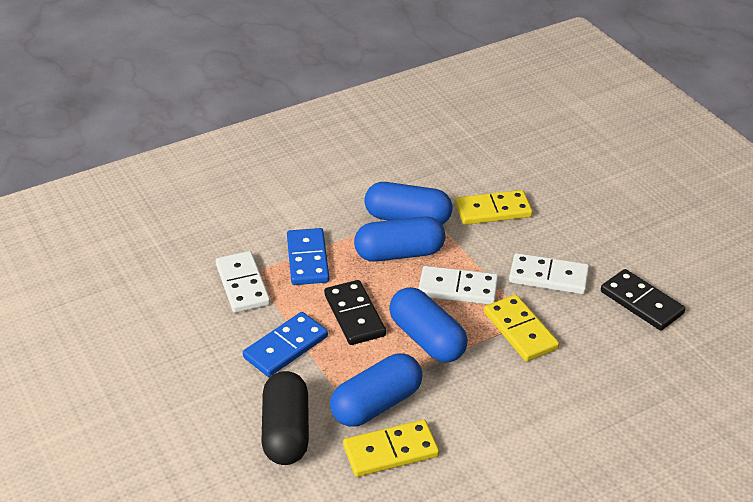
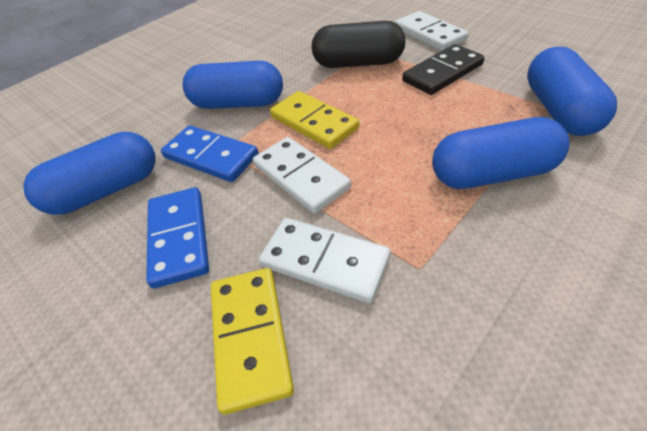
black domino: 2 -> 1
yellow domino: 3 -> 2

